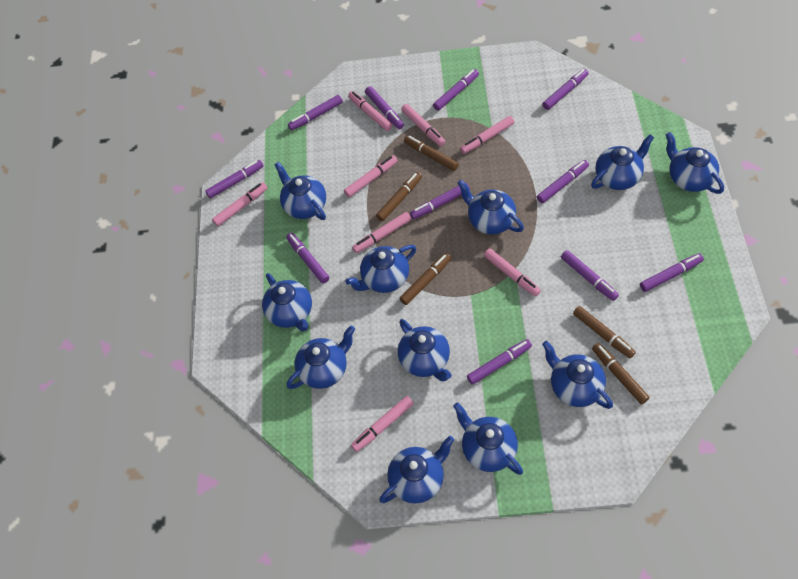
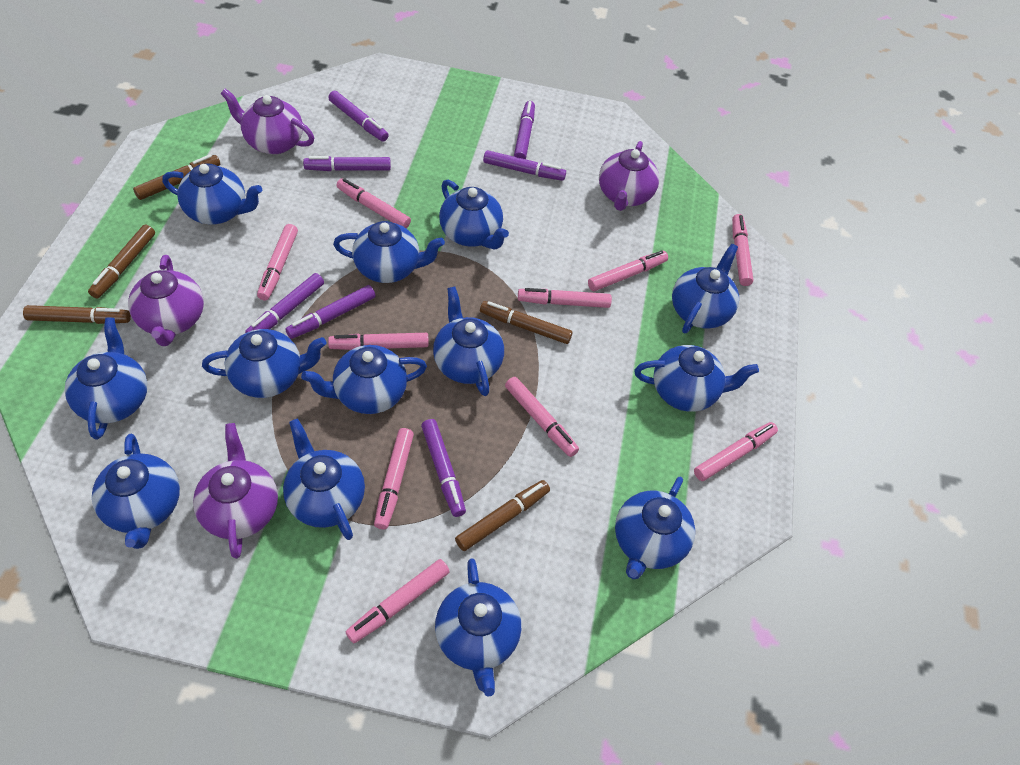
blue teapot: 11 -> 13
pink marker: 8 -> 10
purple marker: 11 -> 7
purple teapot: 0 -> 4

